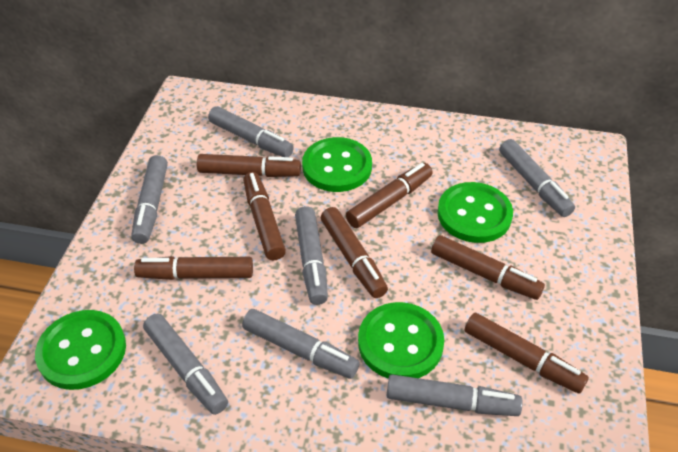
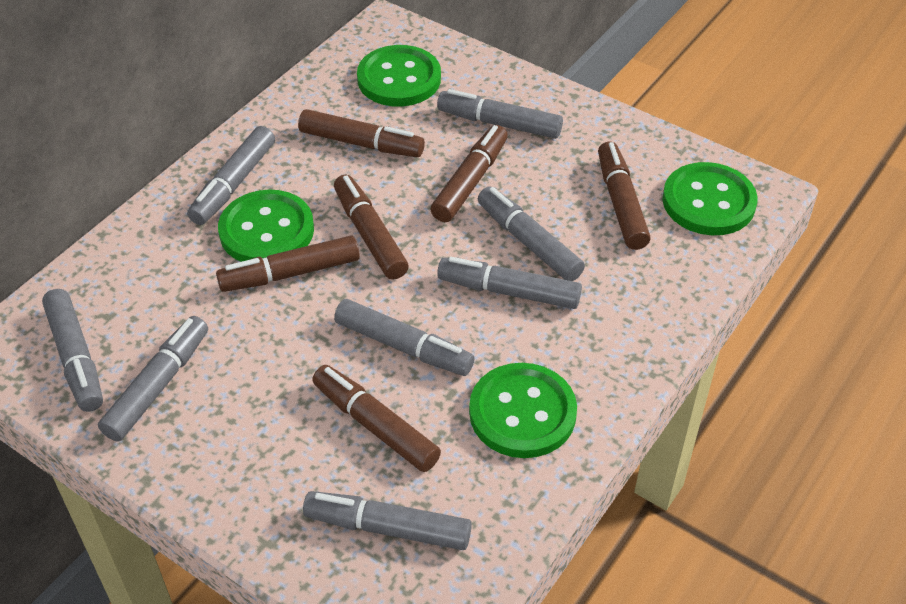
brown marker: 7 -> 6
grey marker: 7 -> 8

